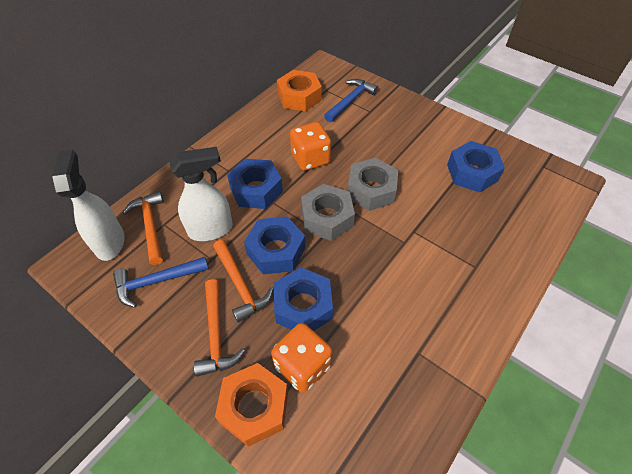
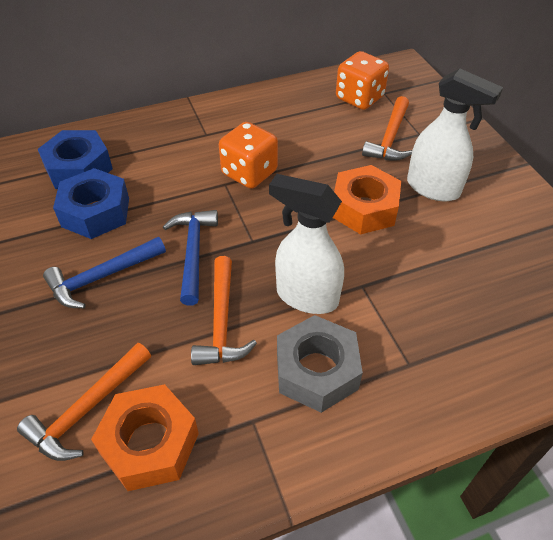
blue nut: 4 -> 2
grey nut: 2 -> 1

